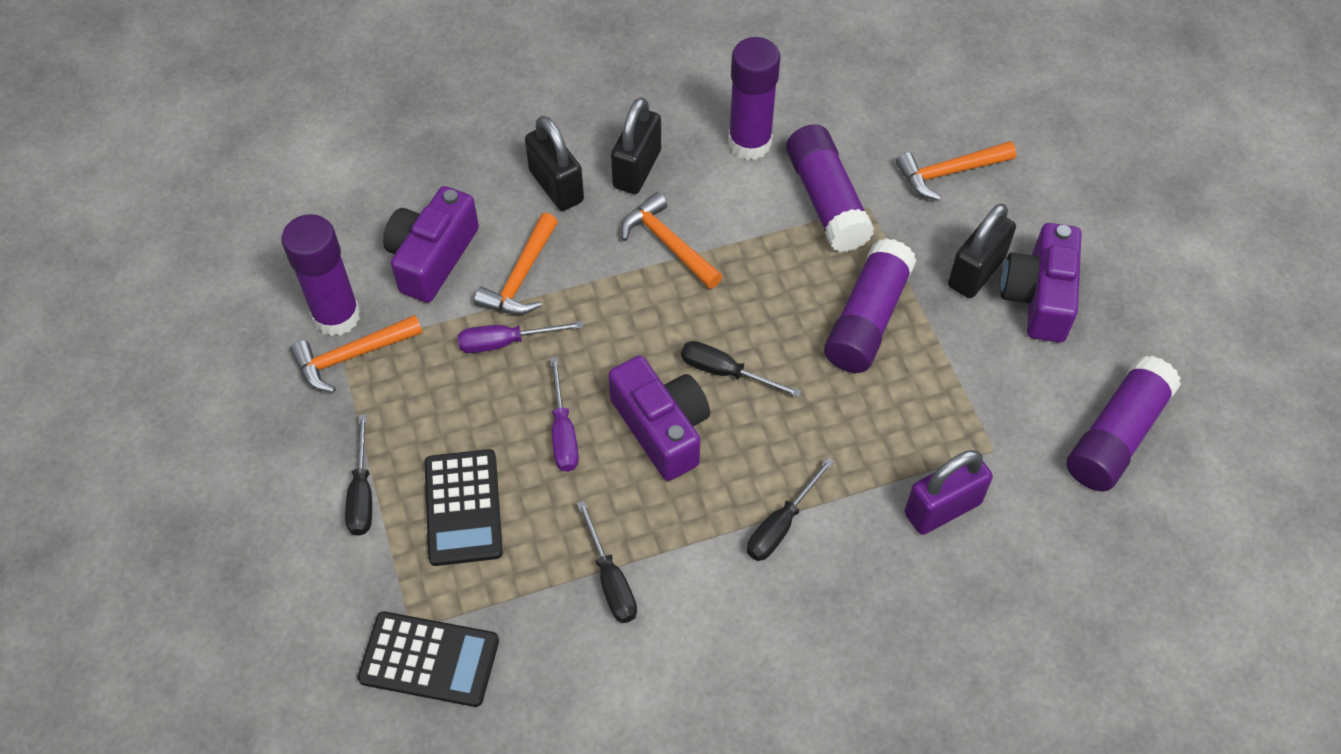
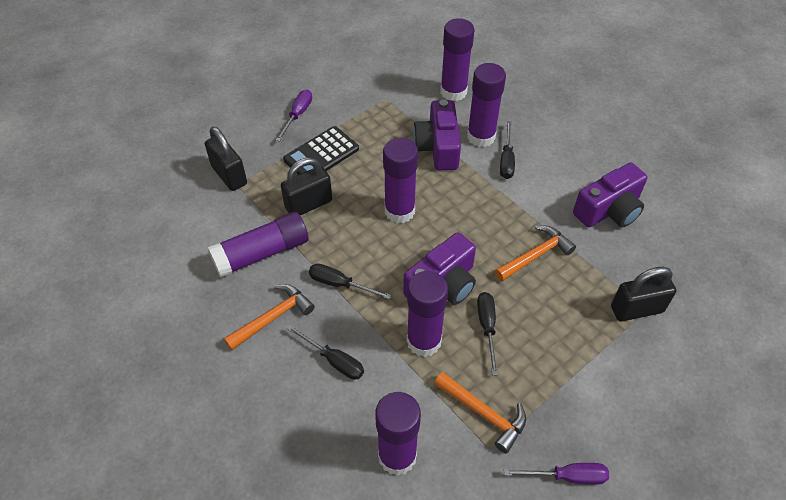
black calculator: 2 -> 1
orange hammer: 4 -> 3
purple glue stick: 5 -> 6
purple padlock: 1 -> 0

